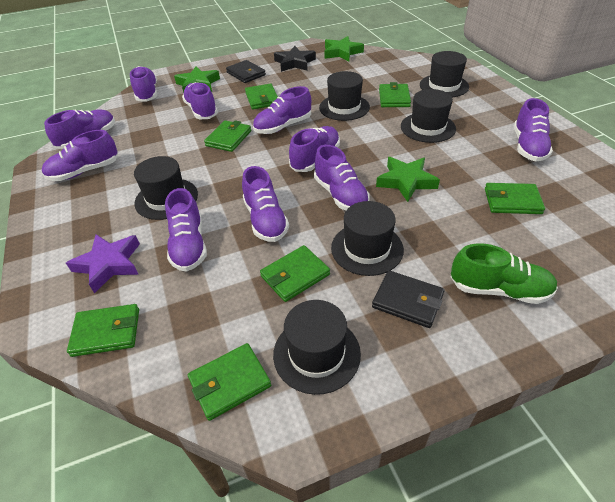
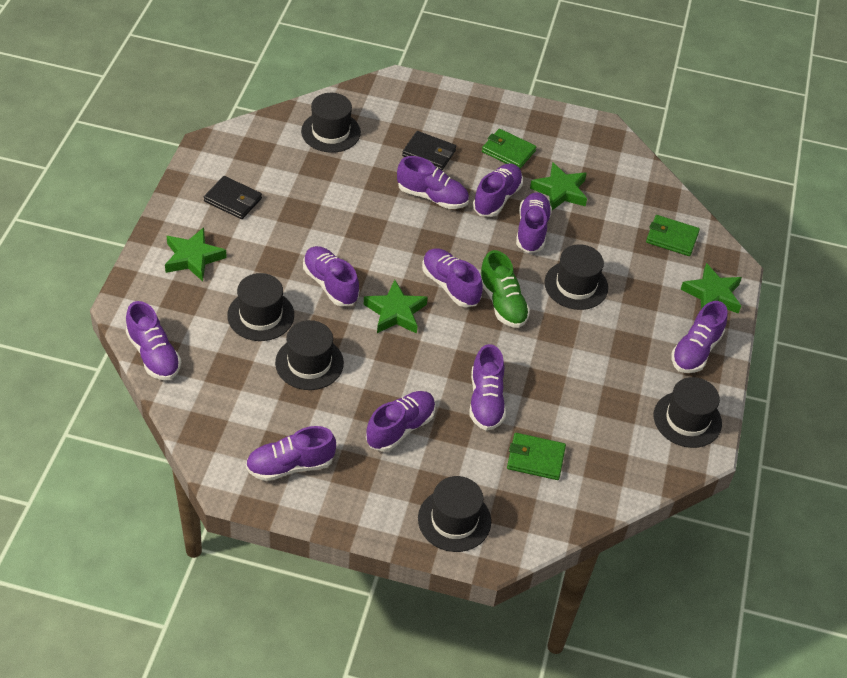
black star: 1 -> 0
green star: 3 -> 4
green wallet: 7 -> 3
purple star: 1 -> 0

